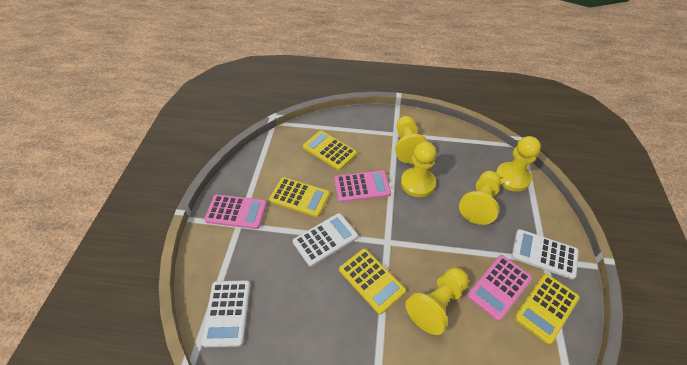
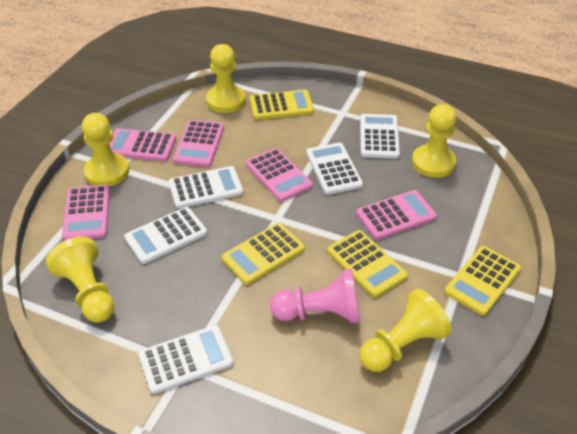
pink calculator: 3 -> 5
pink pawn: 0 -> 1
white calculator: 3 -> 5

